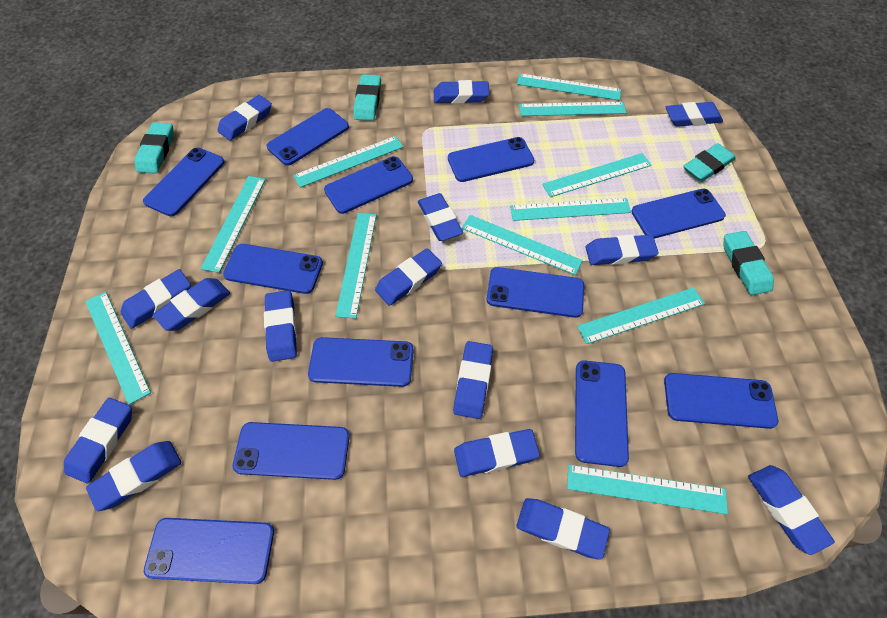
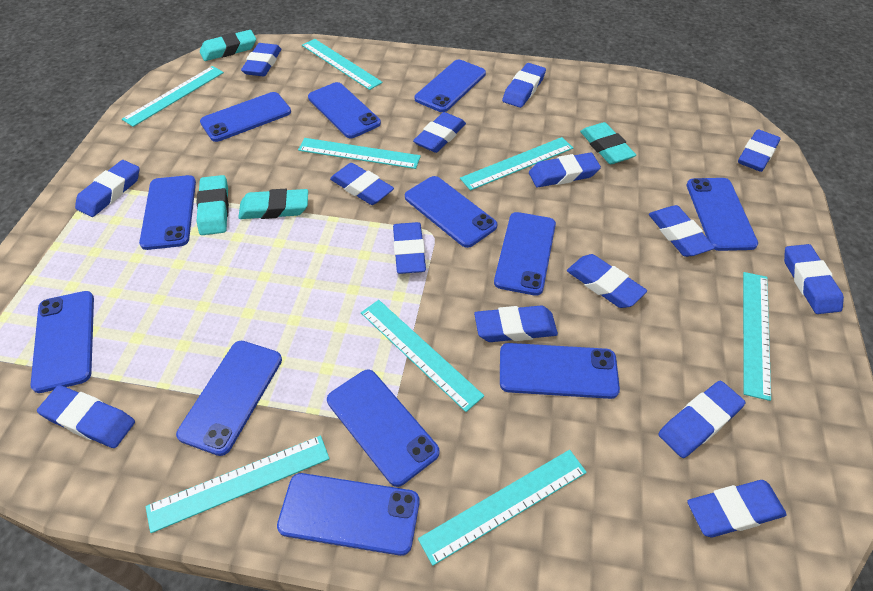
turquoise ruler: 11 -> 8

